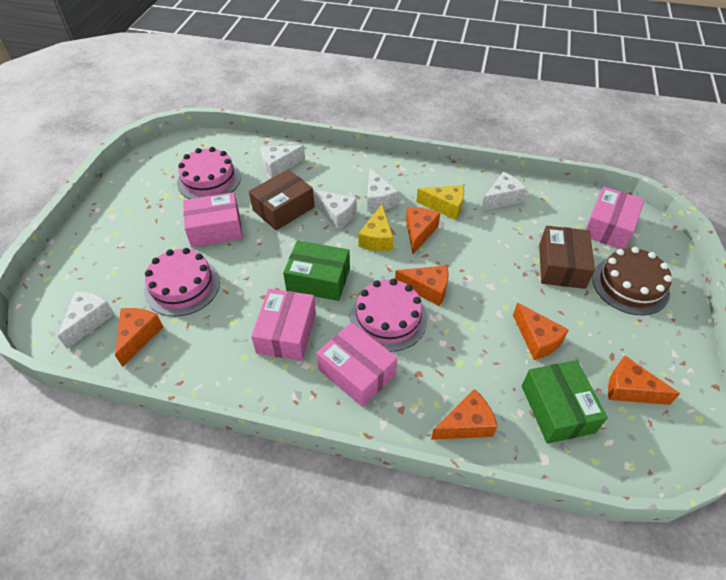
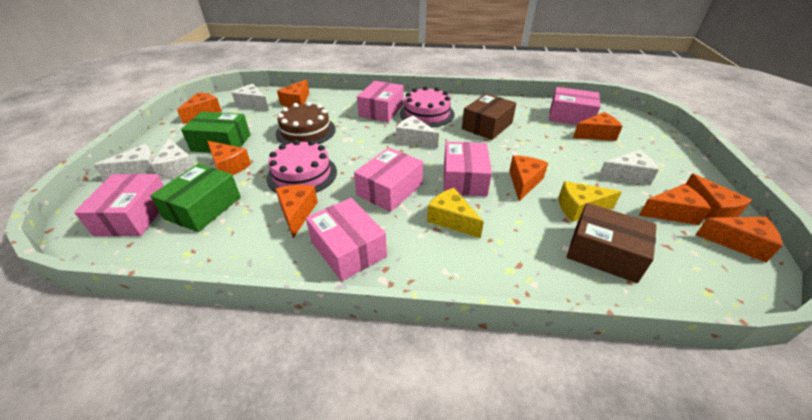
orange cheese: 6 -> 9
pink box: 4 -> 6
pink cake: 3 -> 2

